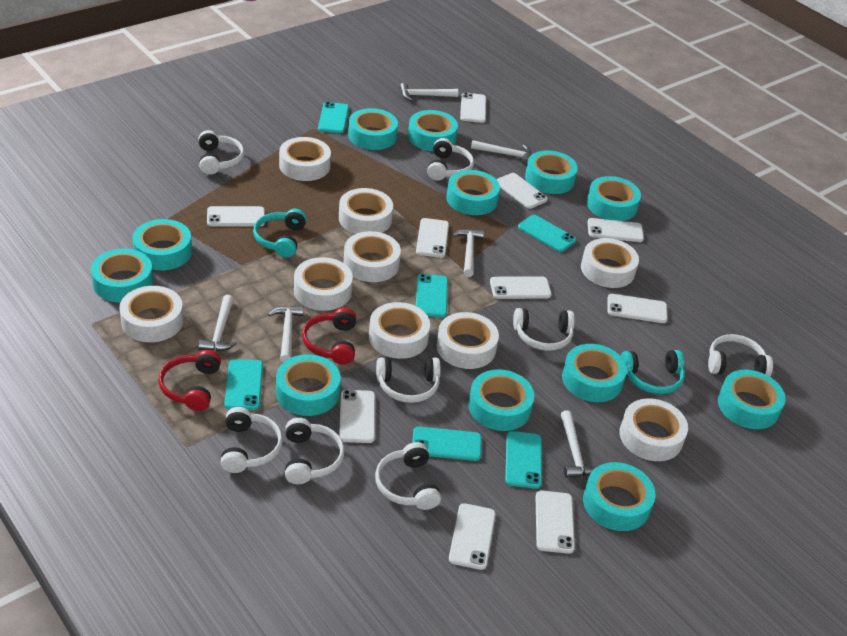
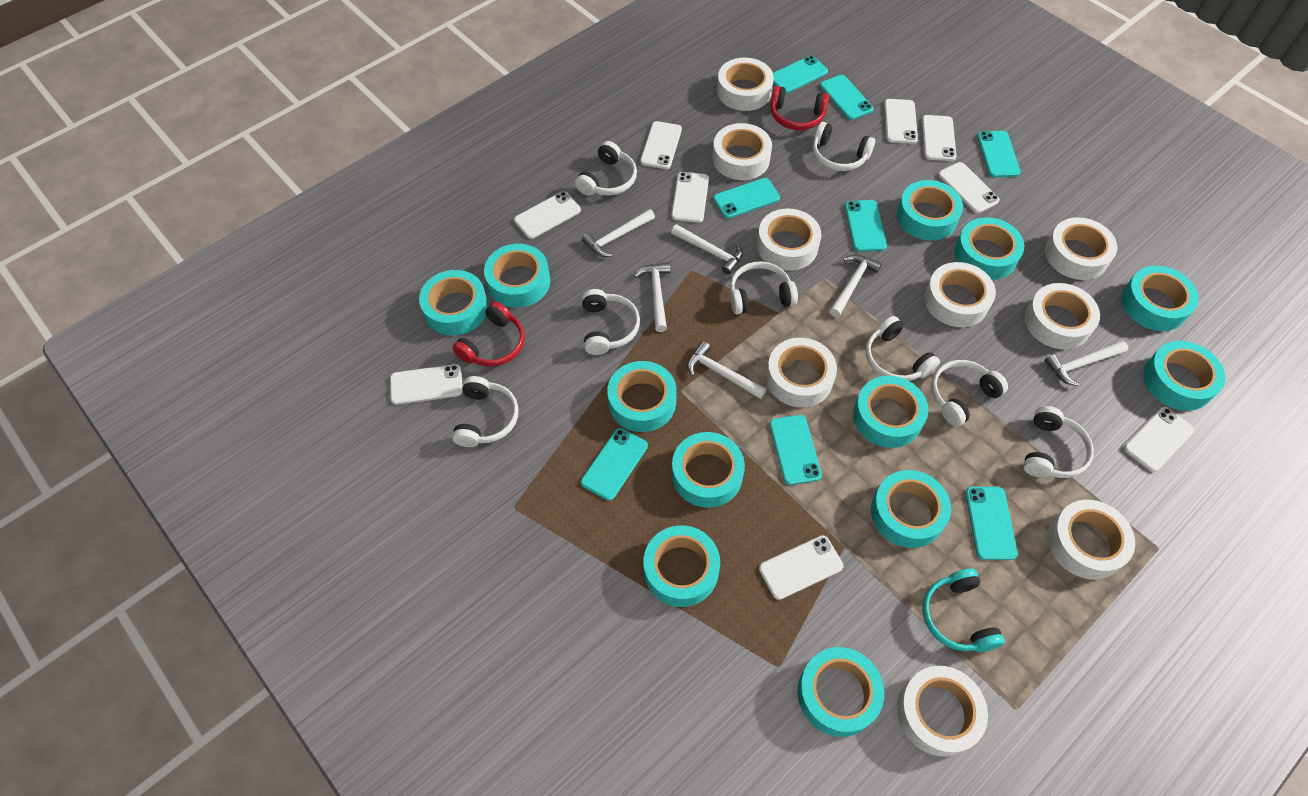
turquoise headphones: 2 -> 1
turquoise phone: 6 -> 8
white phone: 10 -> 9

